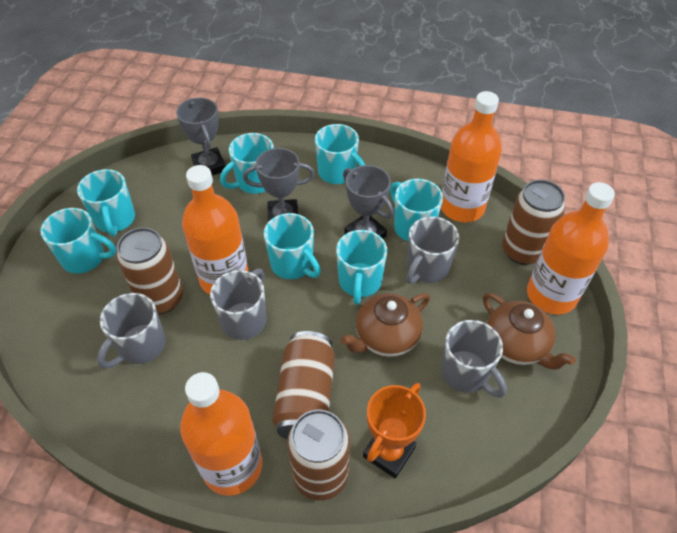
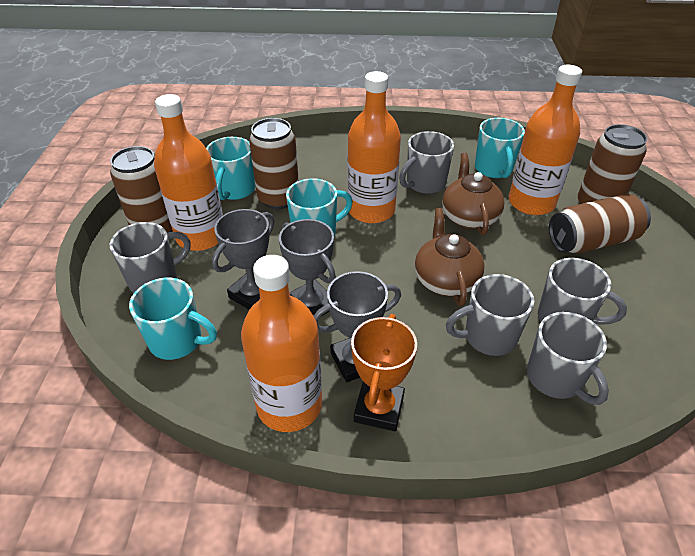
grey mug: 4 -> 5
turquoise mug: 7 -> 4

